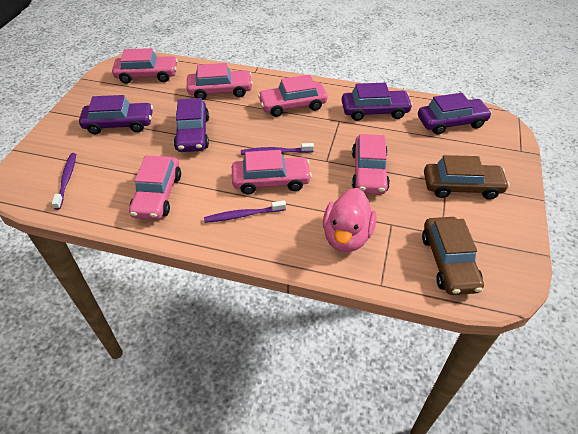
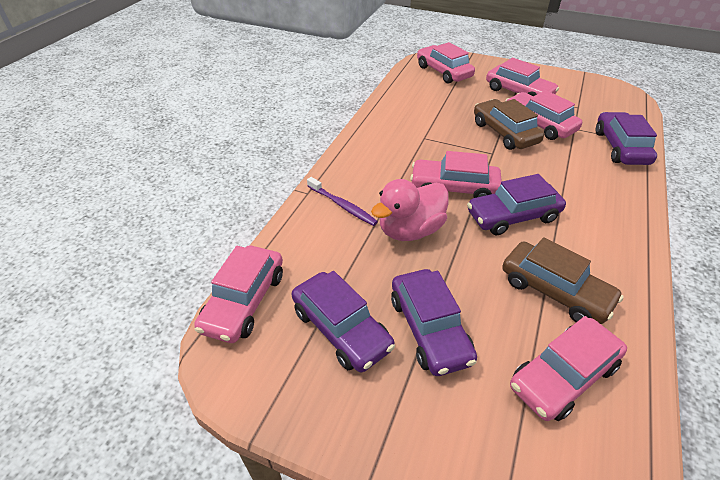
purple toothbrush: 3 -> 1

